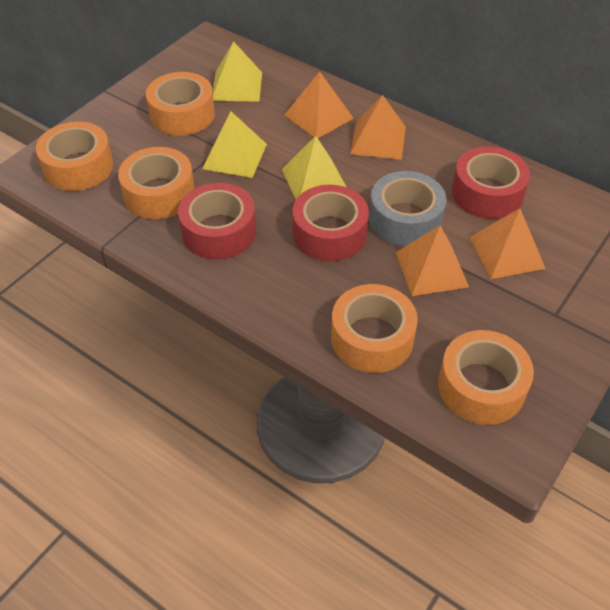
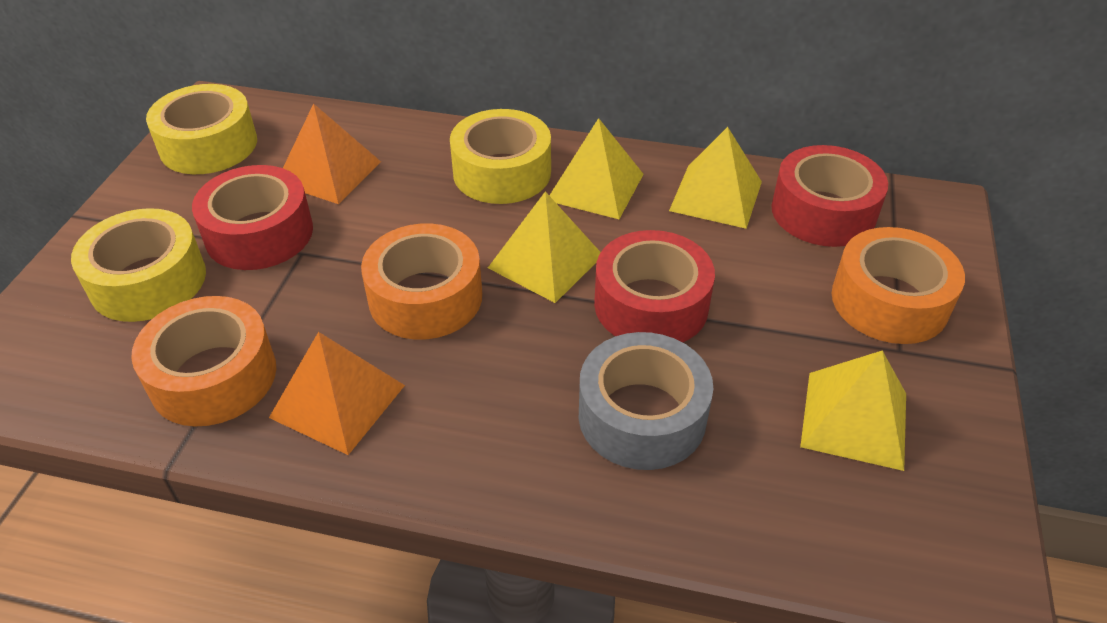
orange pyramid: 4 -> 2
orange tape: 5 -> 3
yellow pyramid: 3 -> 4
yellow tape: 0 -> 3

